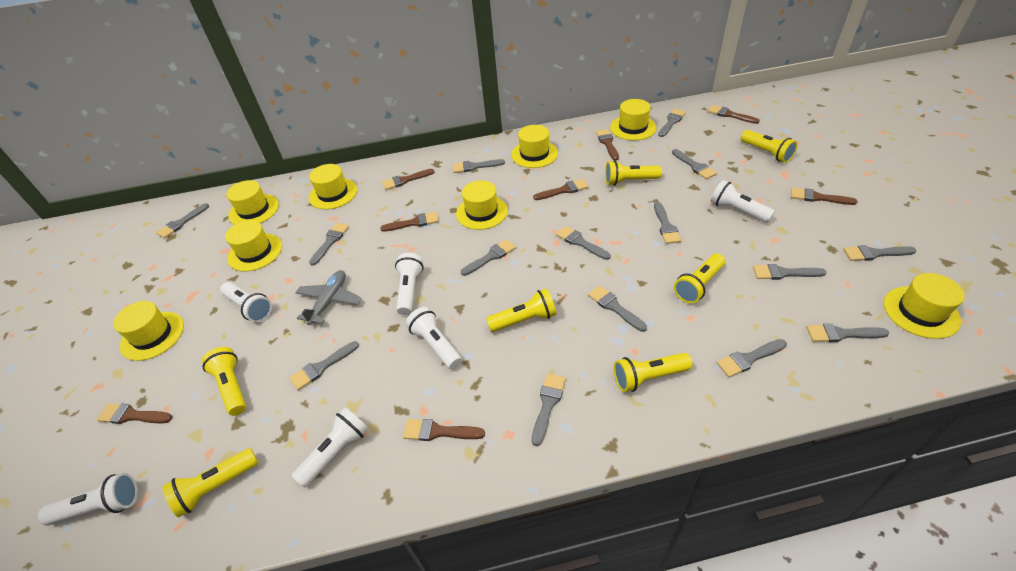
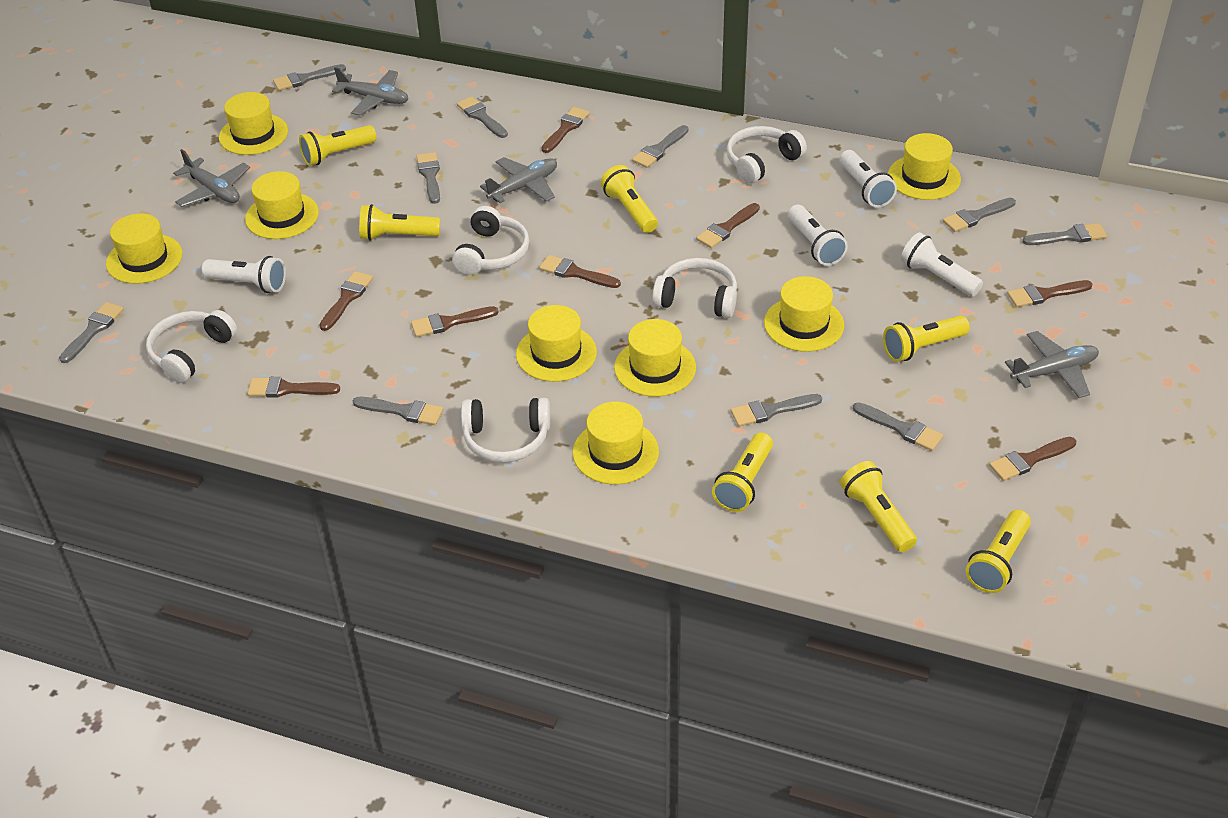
grey brush: 15 -> 10
grey plane: 1 -> 4
white flashlight: 6 -> 4
white headphones: 0 -> 5

